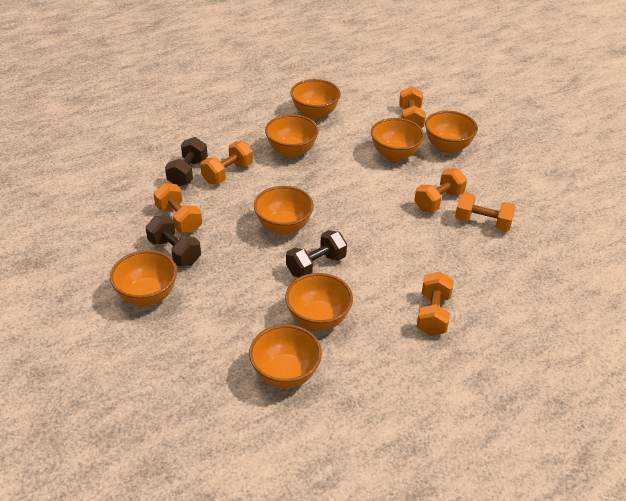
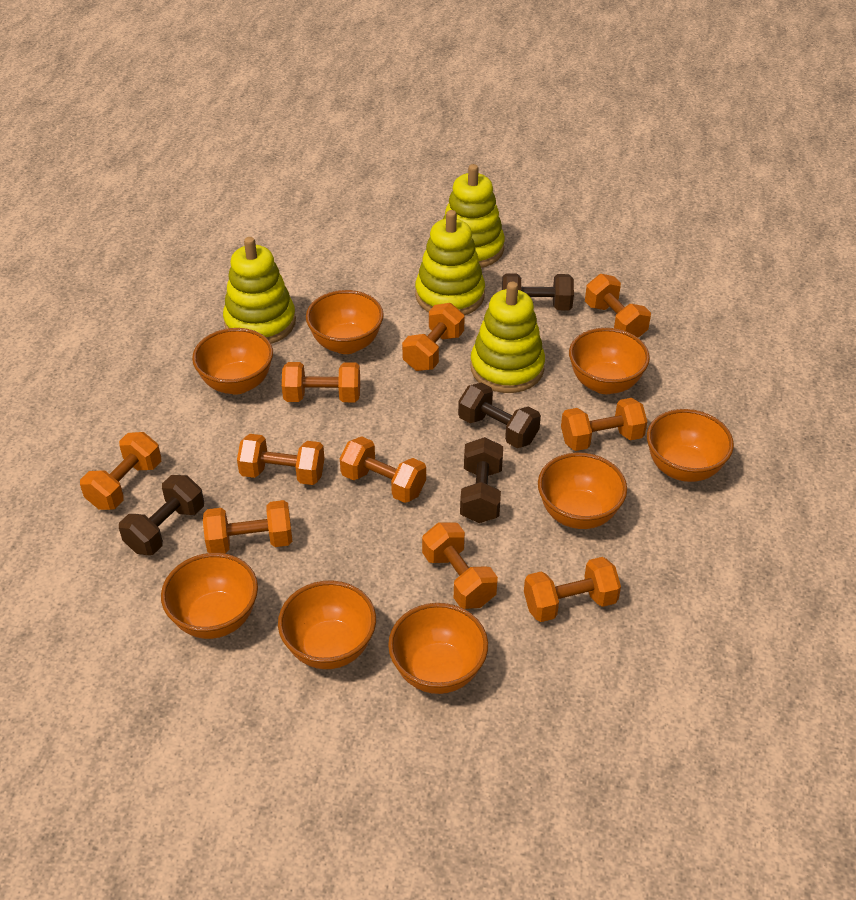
brown dumbbell: 3 -> 4
orange dumbbell: 6 -> 10
yellow stacking toy: 0 -> 4

